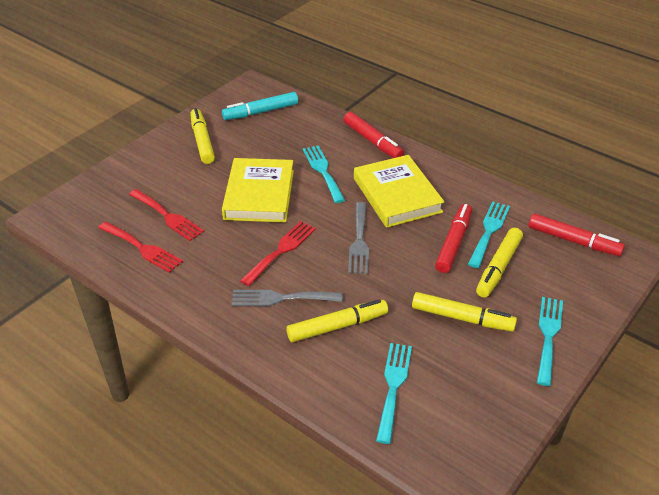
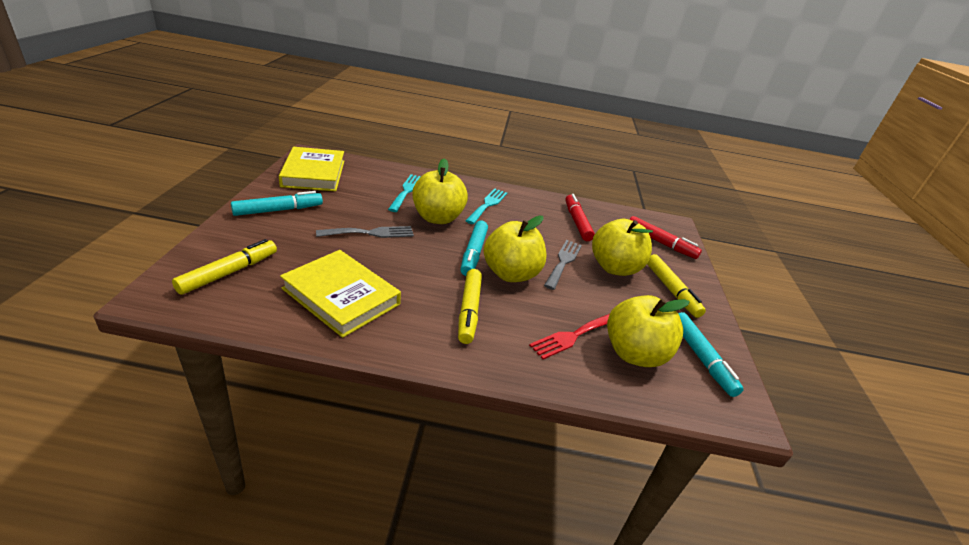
red fork: 3 -> 1
red marker: 3 -> 2
turquoise fork: 4 -> 2
turquoise marker: 1 -> 3
yellow apple: 0 -> 4
yellow marker: 4 -> 3

